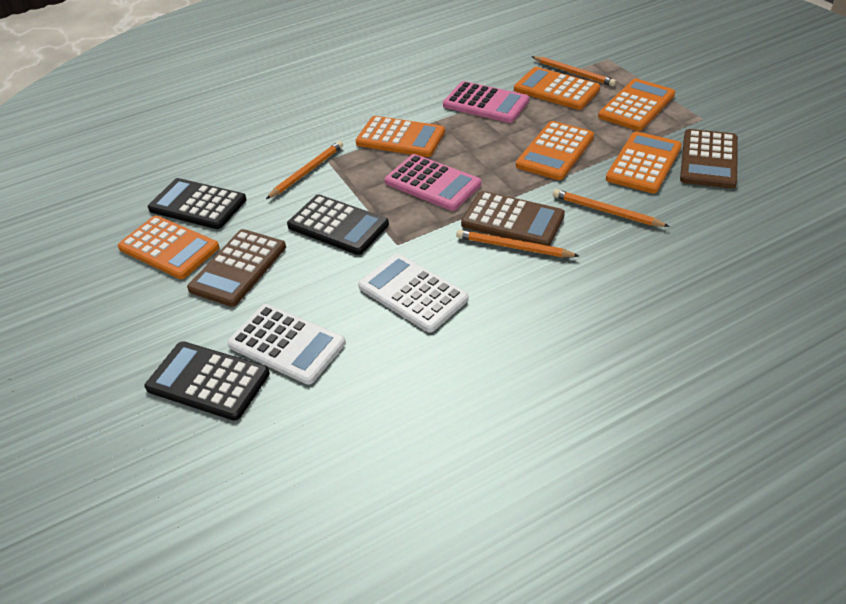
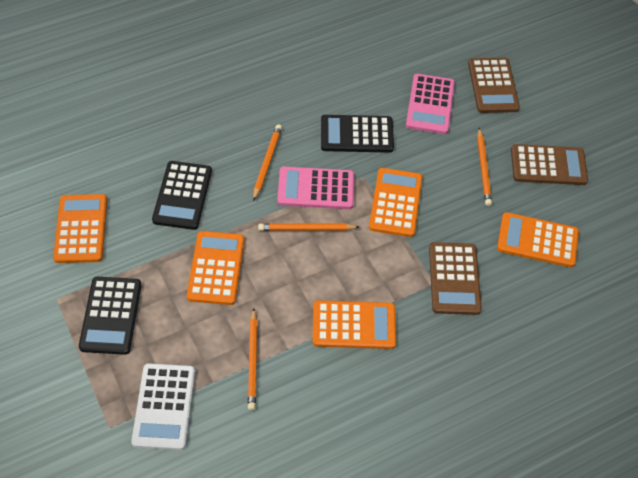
orange calculator: 6 -> 5
white calculator: 2 -> 1

